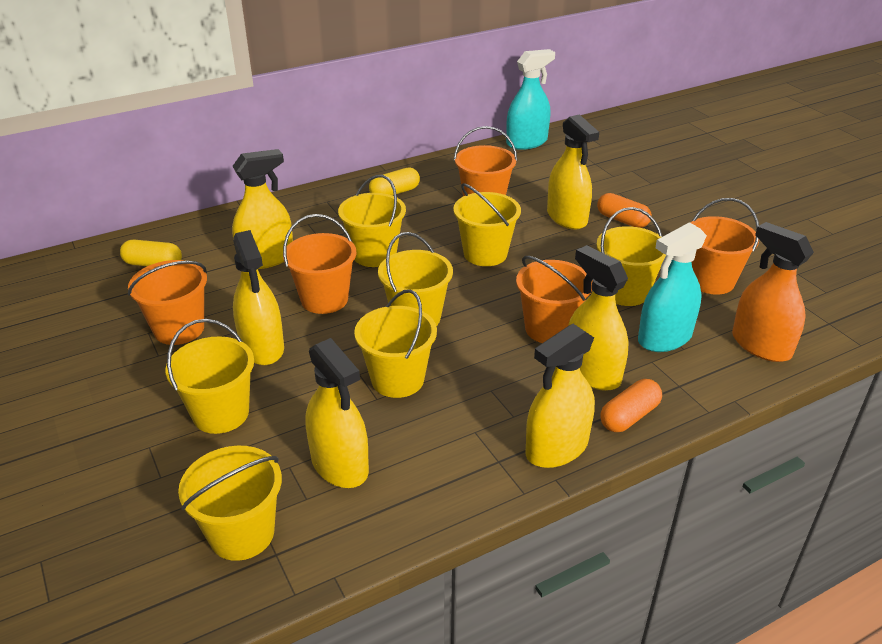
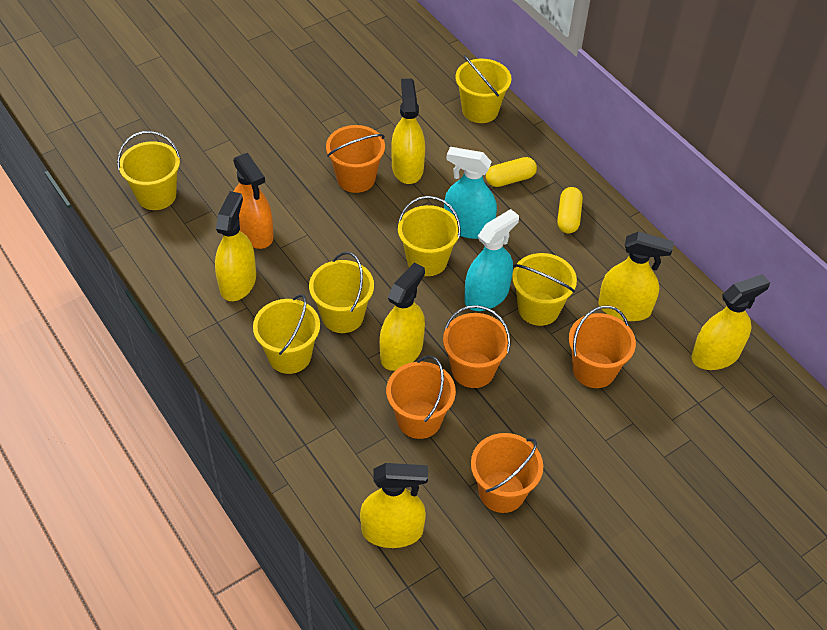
orange capsule: 2 -> 0
yellow bucket: 7 -> 6

